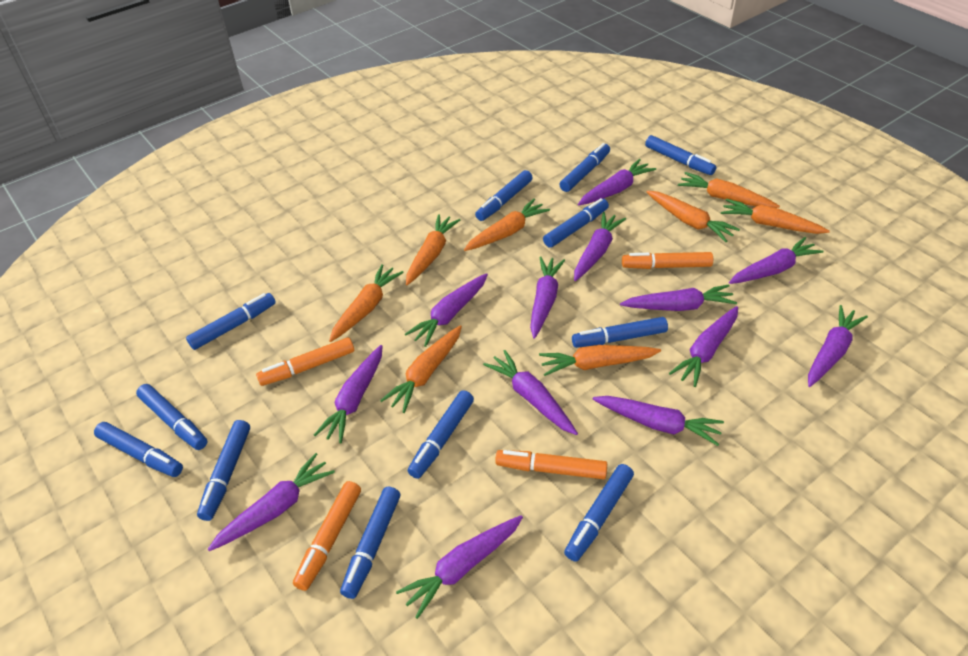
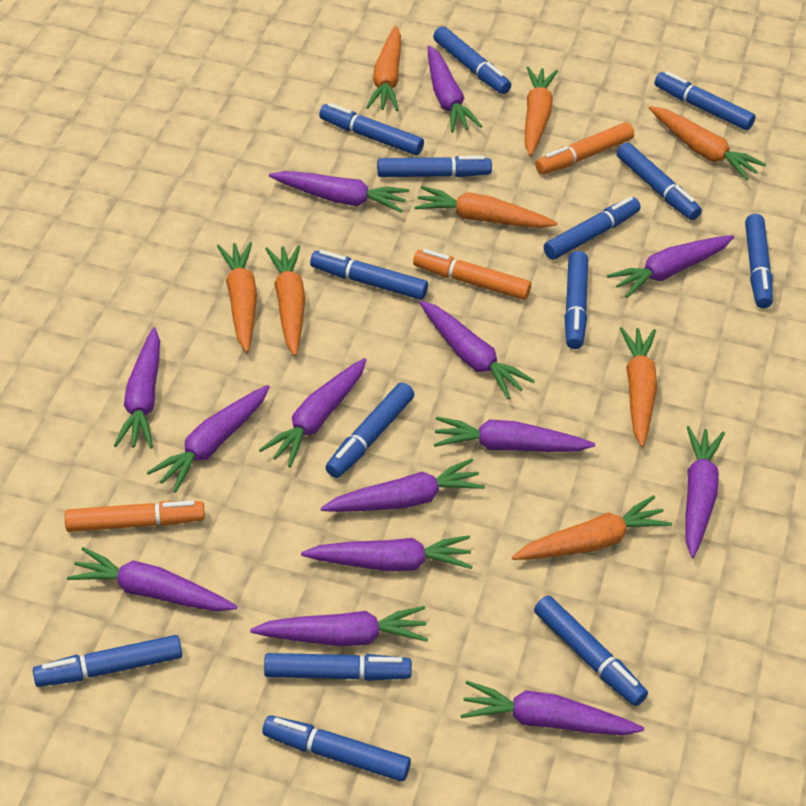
blue marker: 12 -> 14
orange marker: 4 -> 3
purple carrot: 13 -> 14

